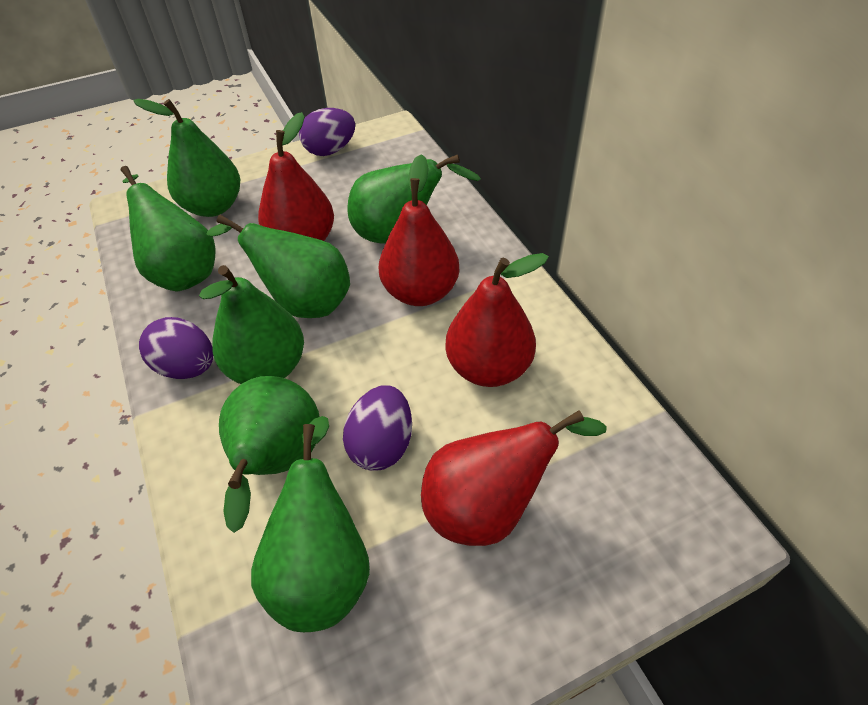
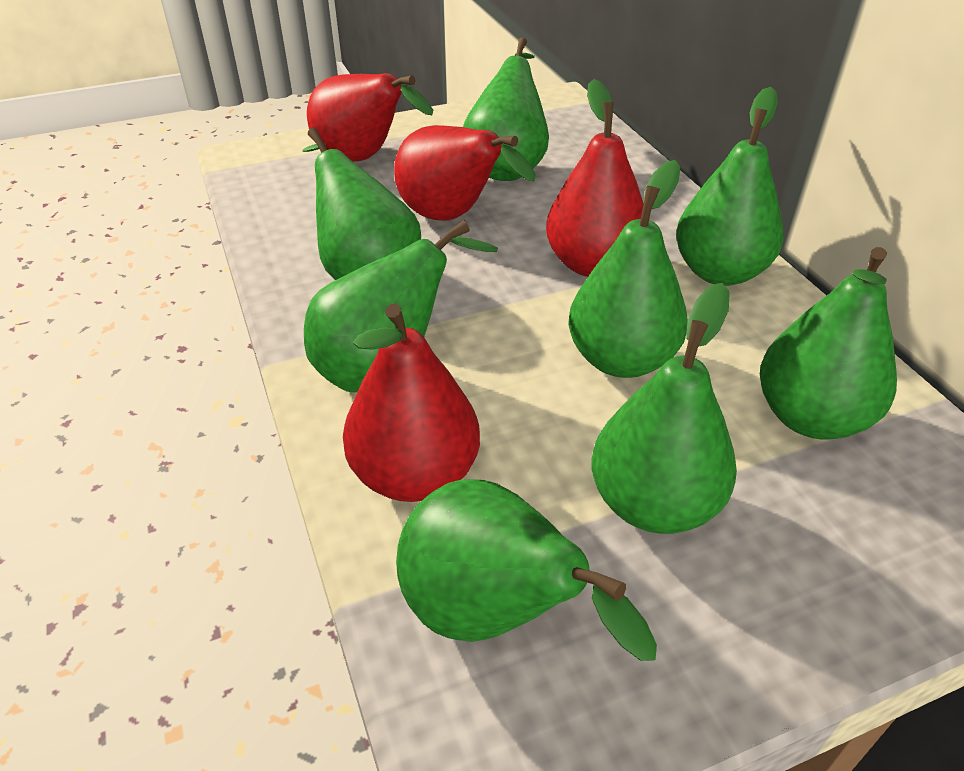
green pear: 7 -> 8
purple egg: 3 -> 0

